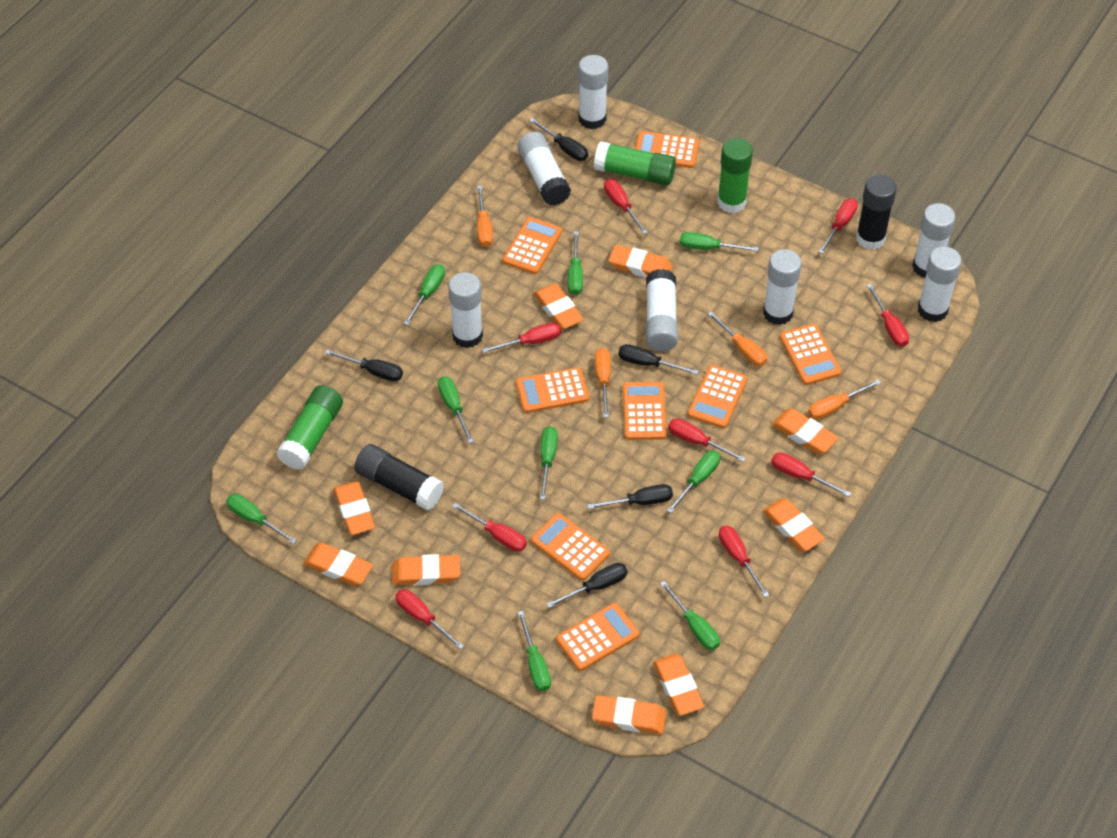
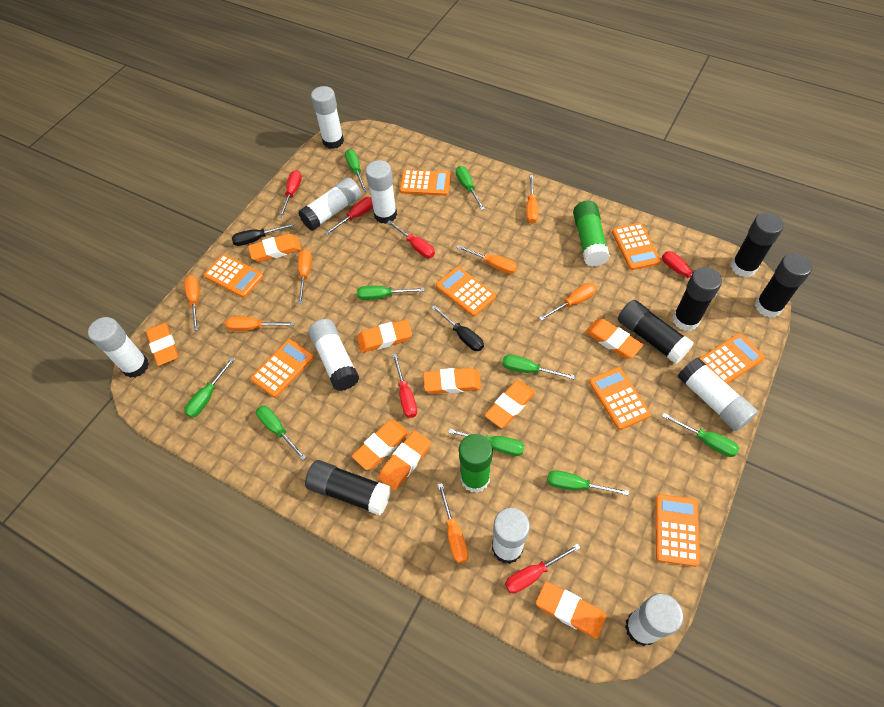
black glue stick: 2 -> 5
black screwdriver: 5 -> 2
green glue stick: 3 -> 2
orange screwdriver: 4 -> 7
red screwdriver: 9 -> 6
white glue stick: 7 -> 8

